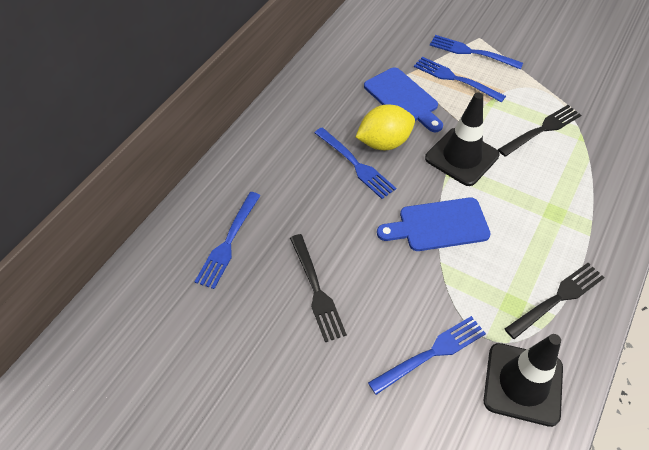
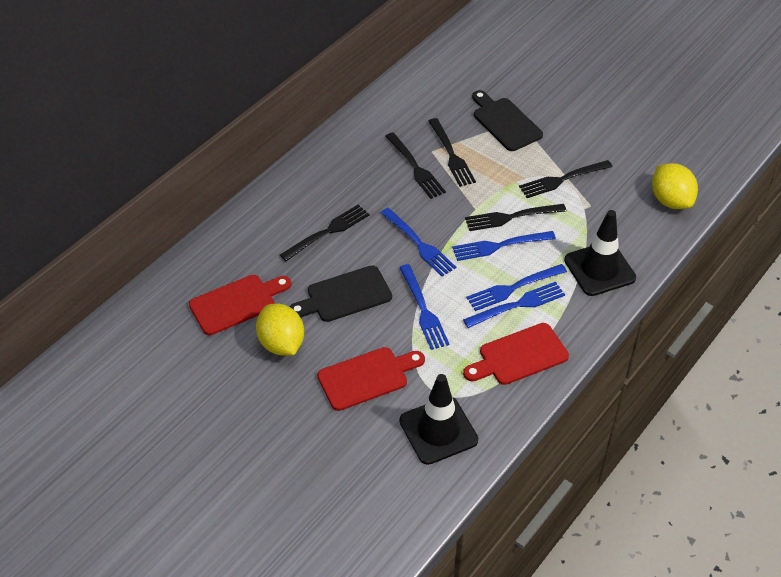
black cutting board: 0 -> 2
black fork: 3 -> 5
blue cutting board: 2 -> 0
red cutting board: 0 -> 3
yellow lemon: 1 -> 2

